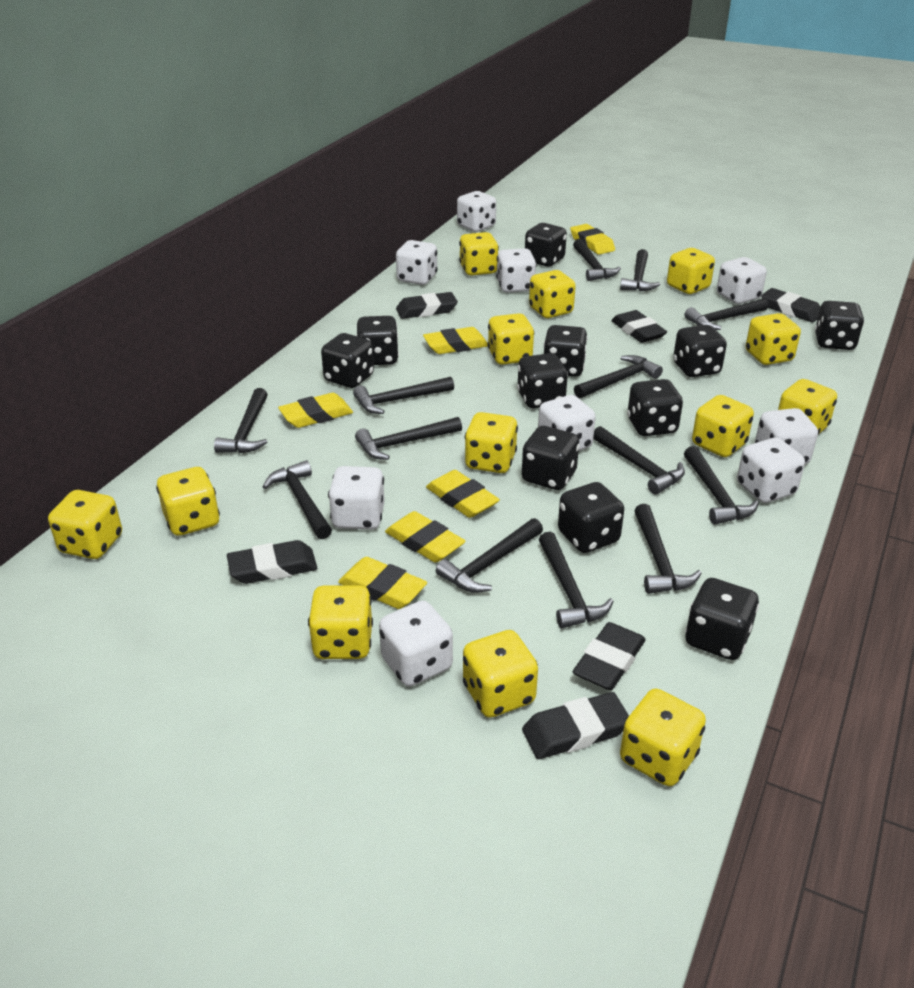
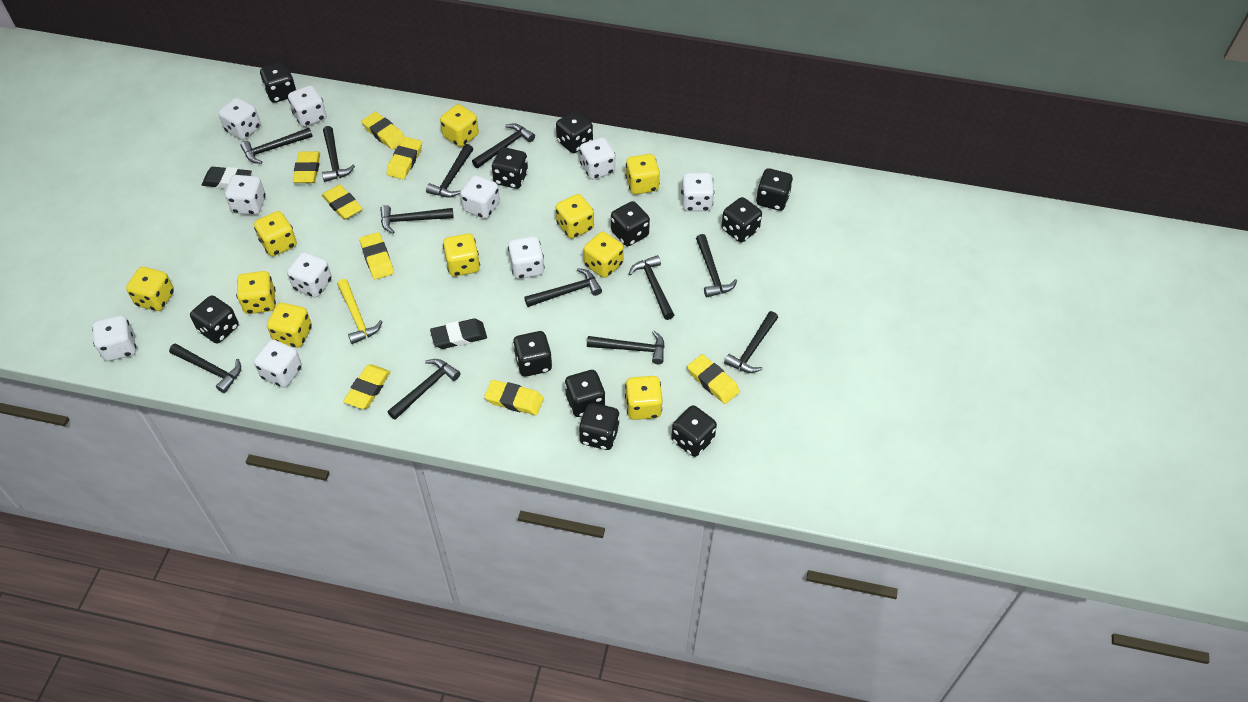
black eraser: 6 -> 2
black hammer: 13 -> 12
white dice: 9 -> 10
yellow dice: 13 -> 10
yellow eraser: 6 -> 8
yellow hammer: 0 -> 1

